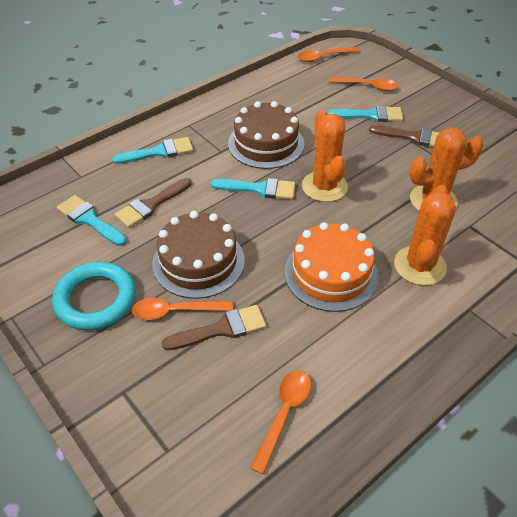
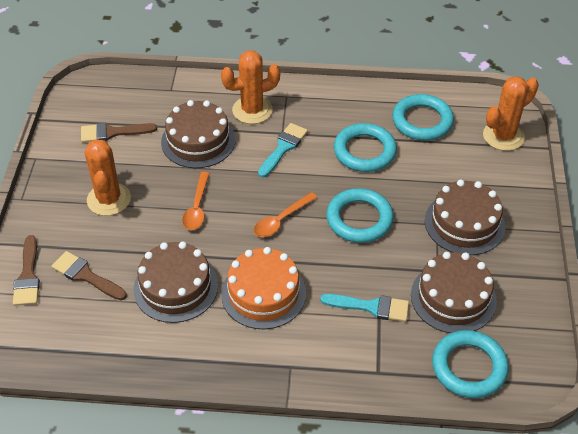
brown cake: 2 -> 4
orange spoon: 4 -> 2
turquoise brush: 4 -> 2
turquoise ring: 1 -> 4

